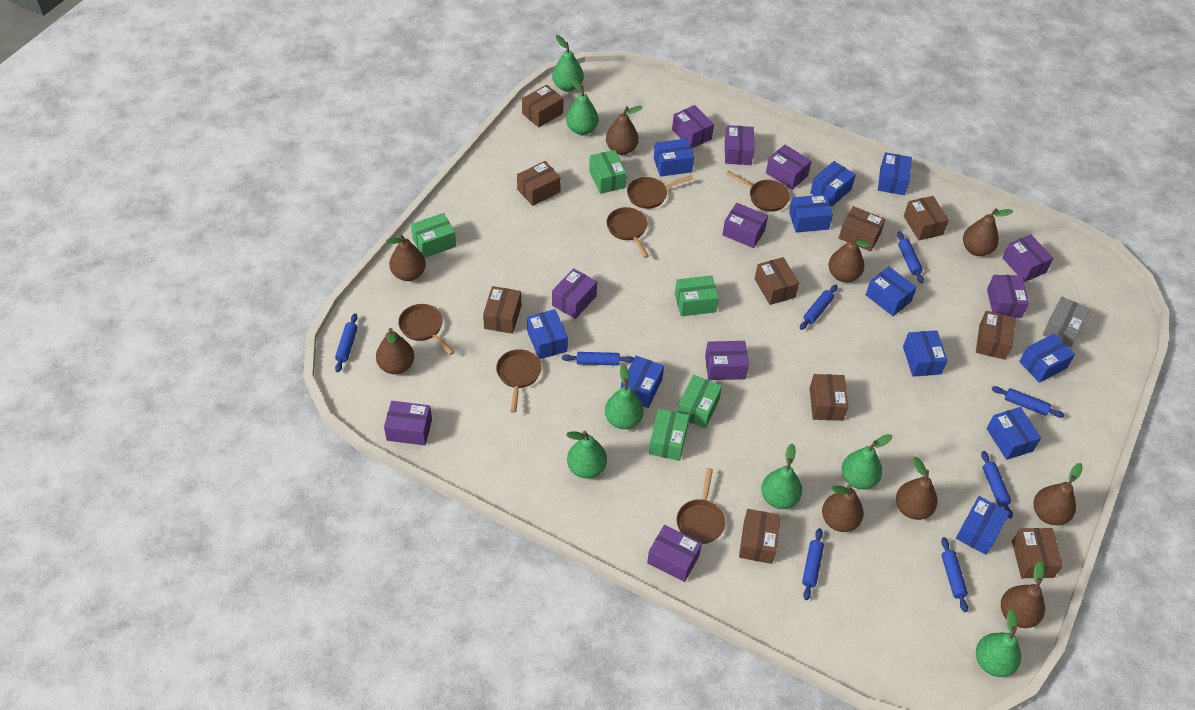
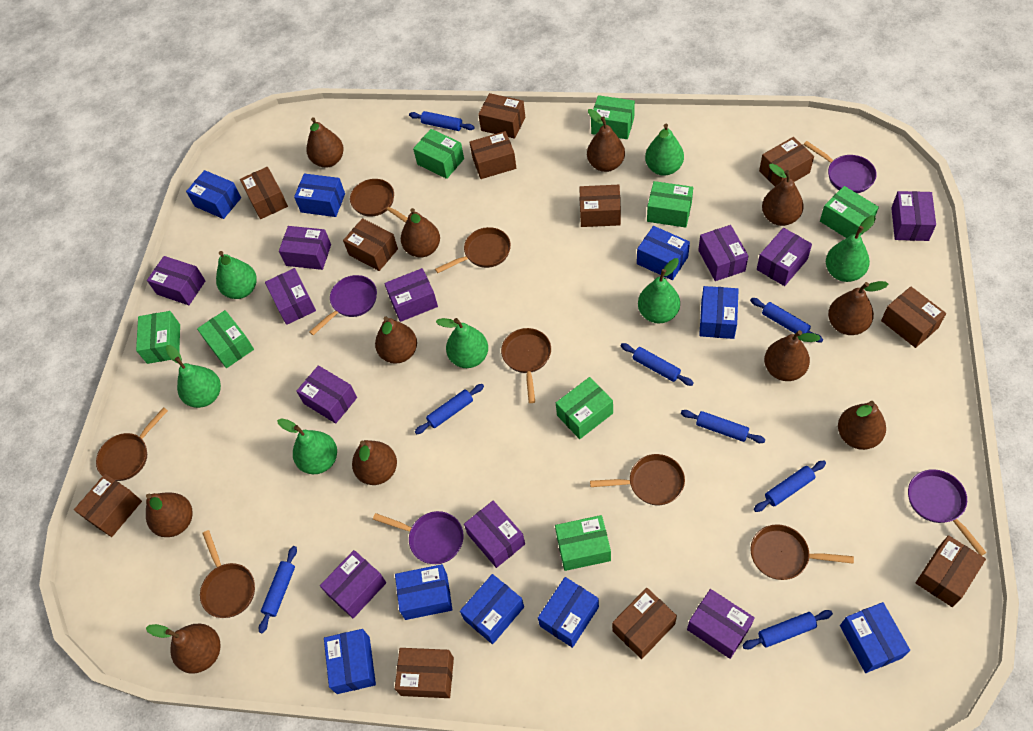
blue box: 11 -> 9
brown box: 10 -> 11
brown pan: 6 -> 7
brown pear: 9 -> 11
green box: 5 -> 8
grey box: 1 -> 0
purple box: 10 -> 11
purple pan: 0 -> 4

